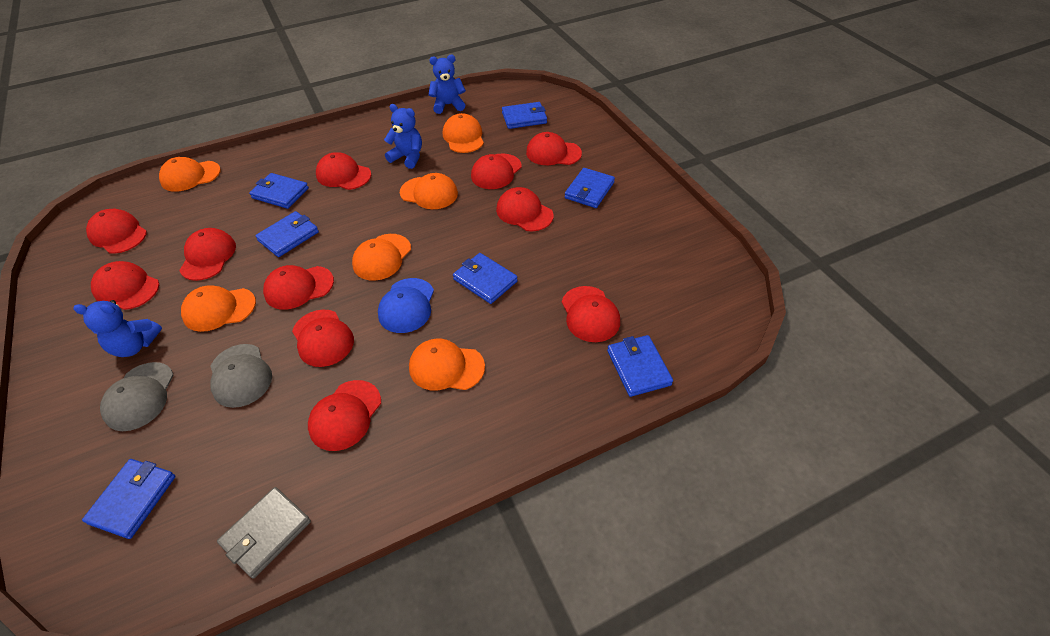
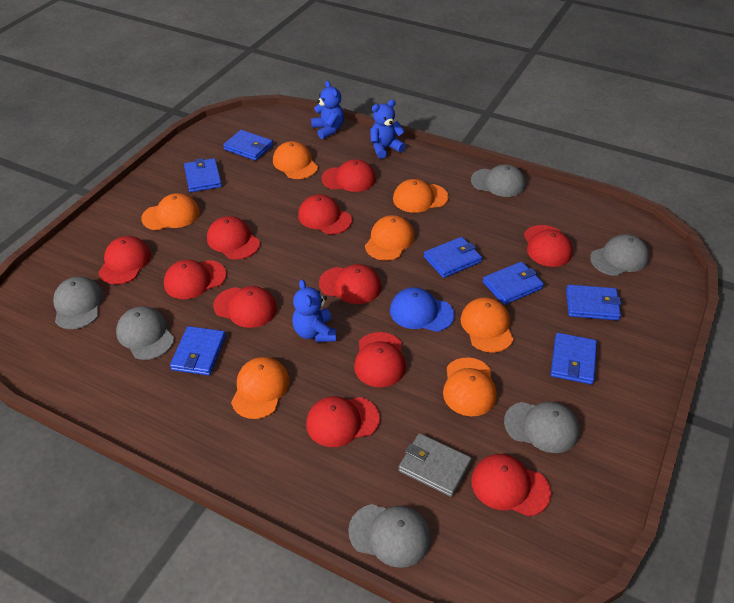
grey cap: 2 -> 6
orange cap: 6 -> 7

